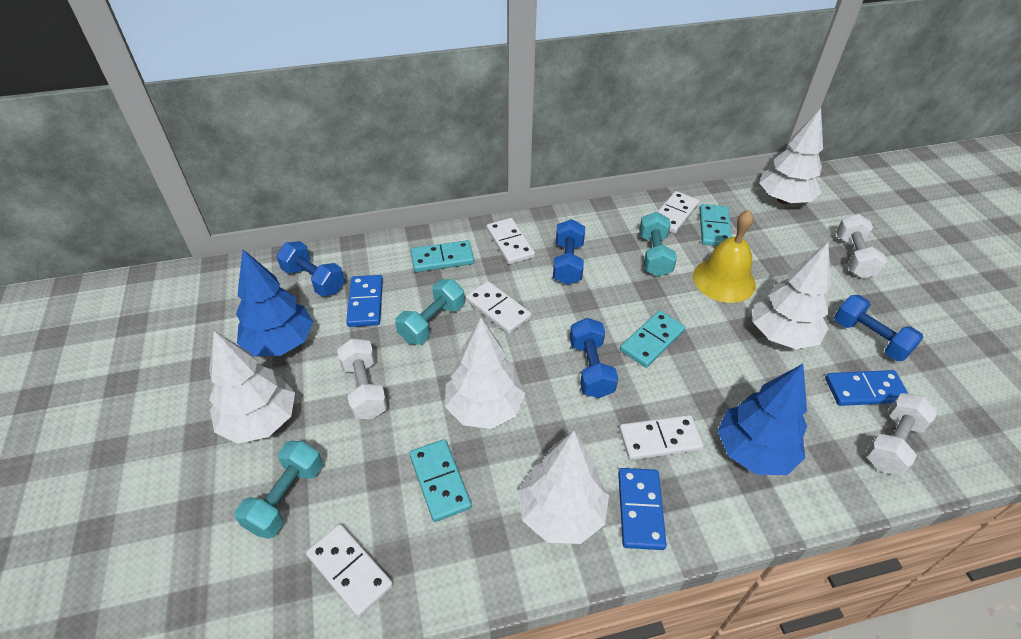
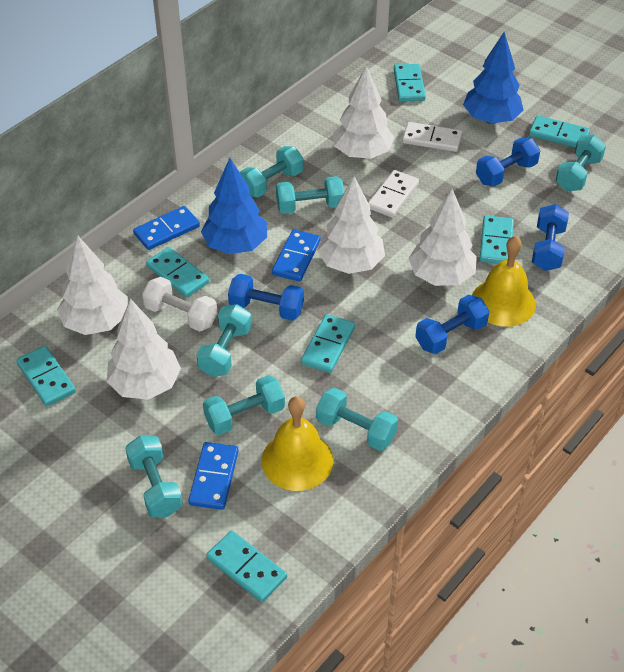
turquoise domino: 4 -> 7
turquoise dumbbell: 3 -> 7
white domino: 5 -> 2
white dumbbell: 3 -> 1
yellow bell: 1 -> 2

